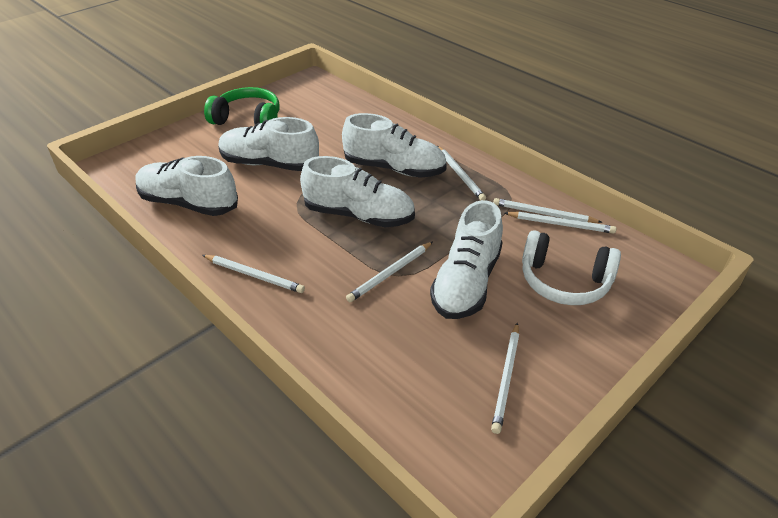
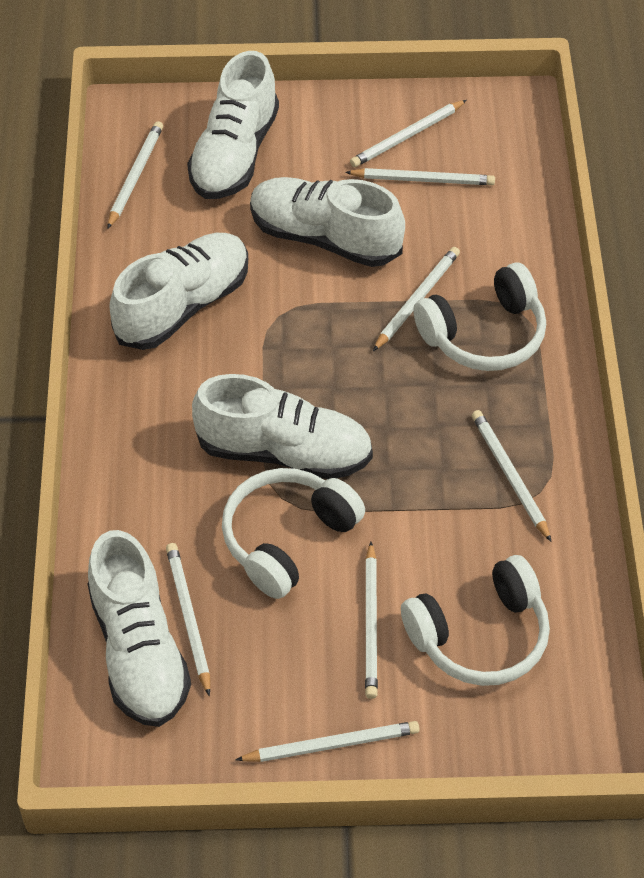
green headphones: 1 -> 0
white headphones: 1 -> 3
white pencil: 6 -> 8

